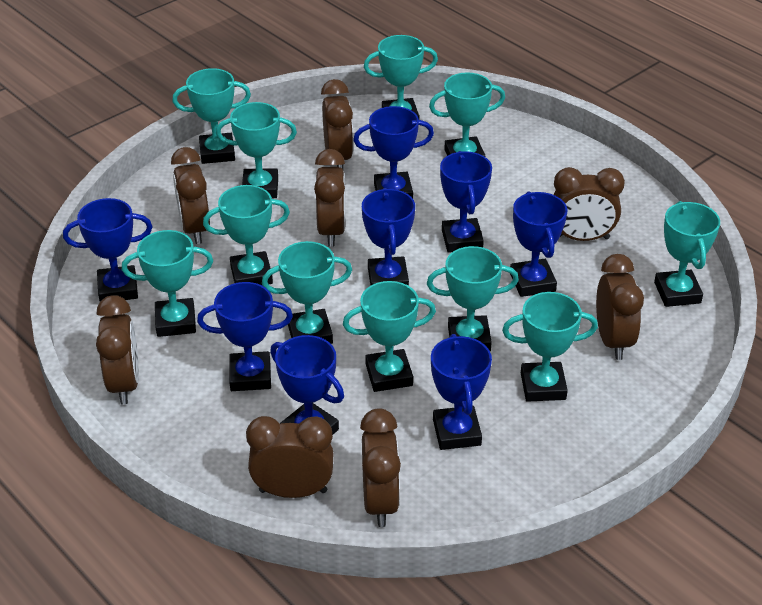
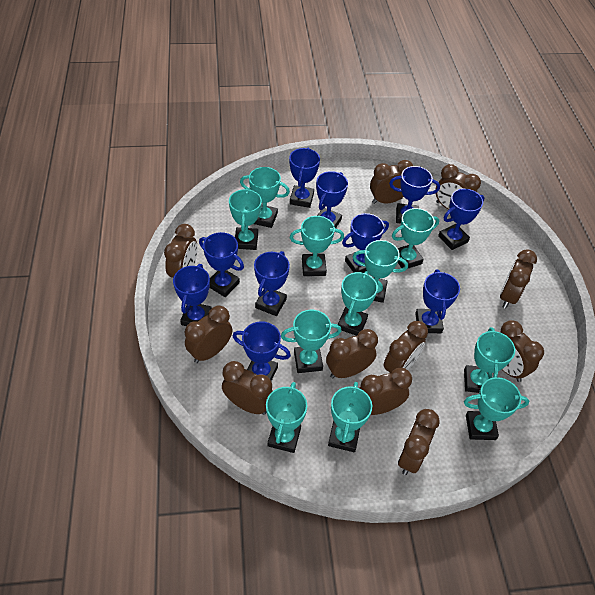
blue trophy: 8 -> 10
brown clock: 8 -> 11

